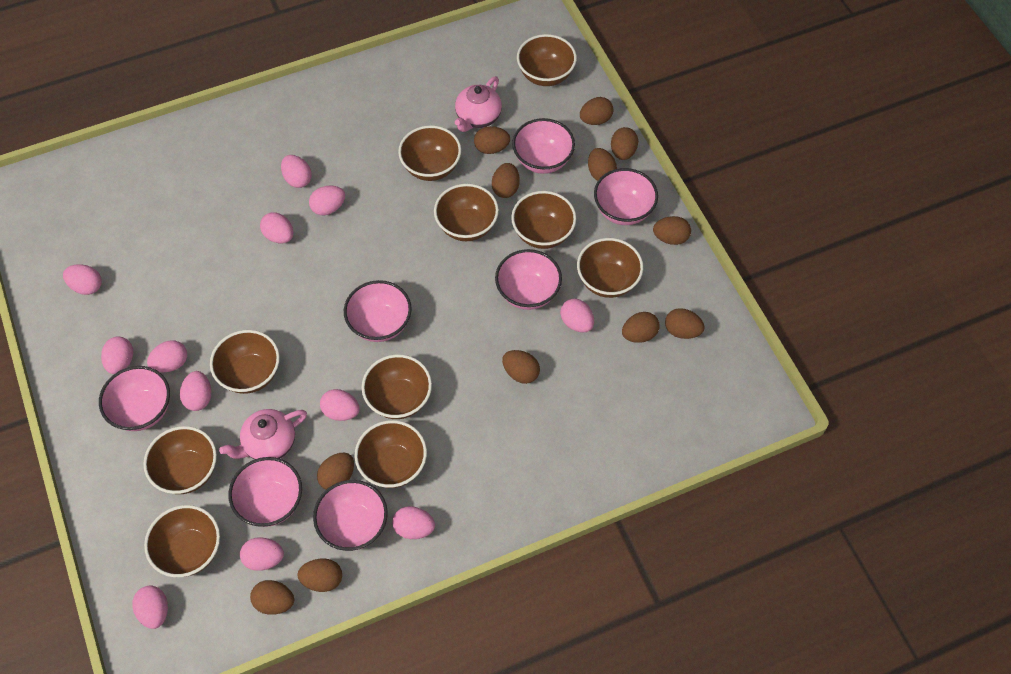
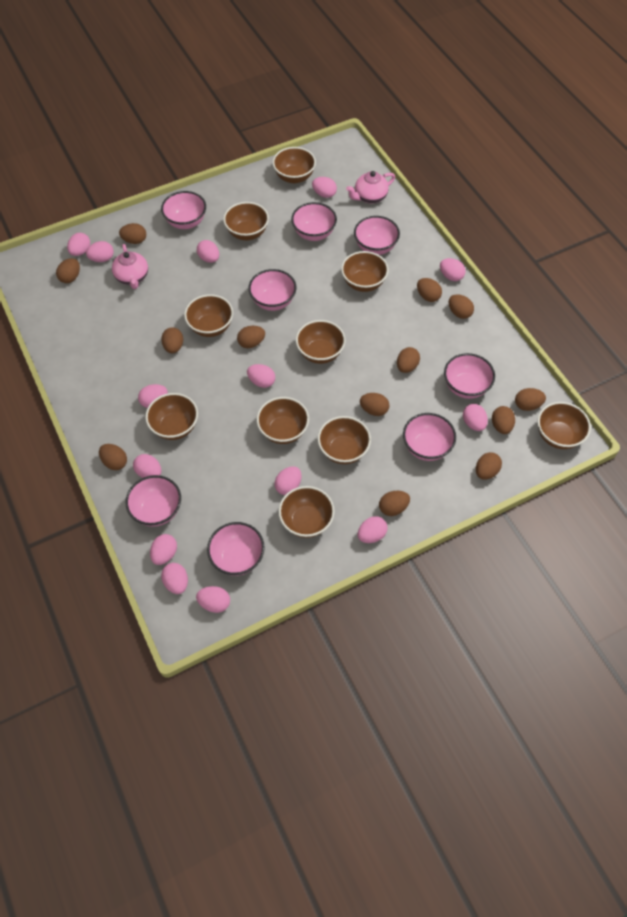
brown egg: 12 -> 13
pink bowl: 7 -> 8
pink egg: 12 -> 14

